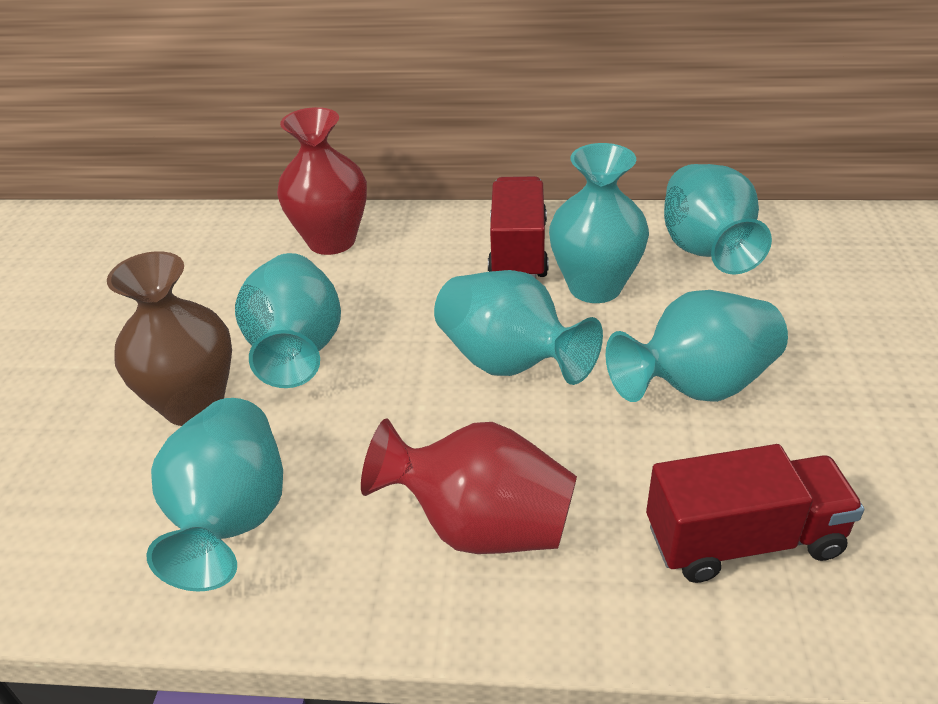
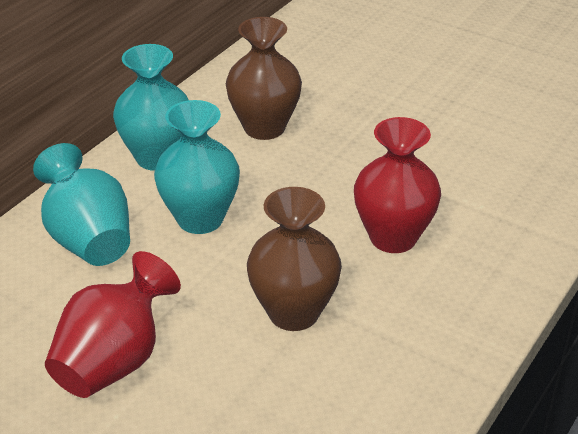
brown vase: 1 -> 2
red truck: 2 -> 0
turquoise vase: 6 -> 3

